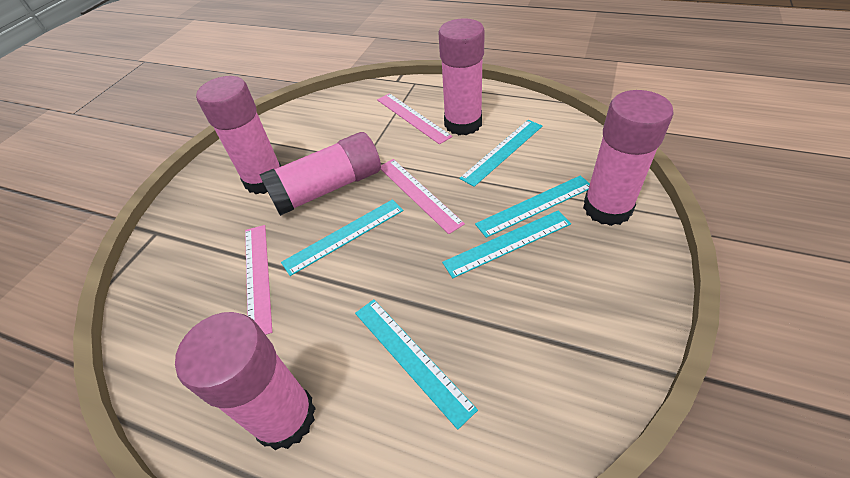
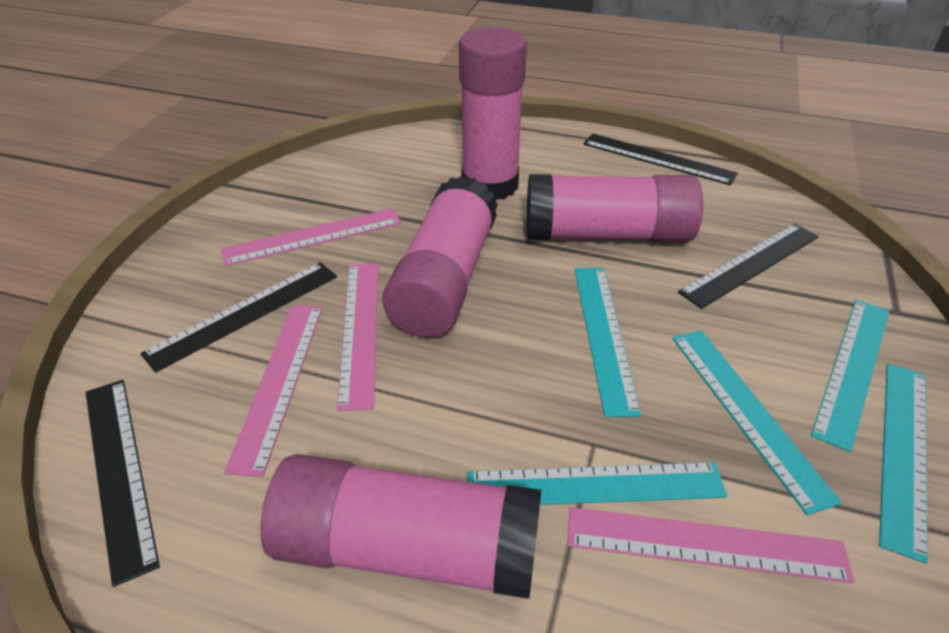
black ruler: 0 -> 4
pink glue stick: 5 -> 4
pink ruler: 3 -> 4

